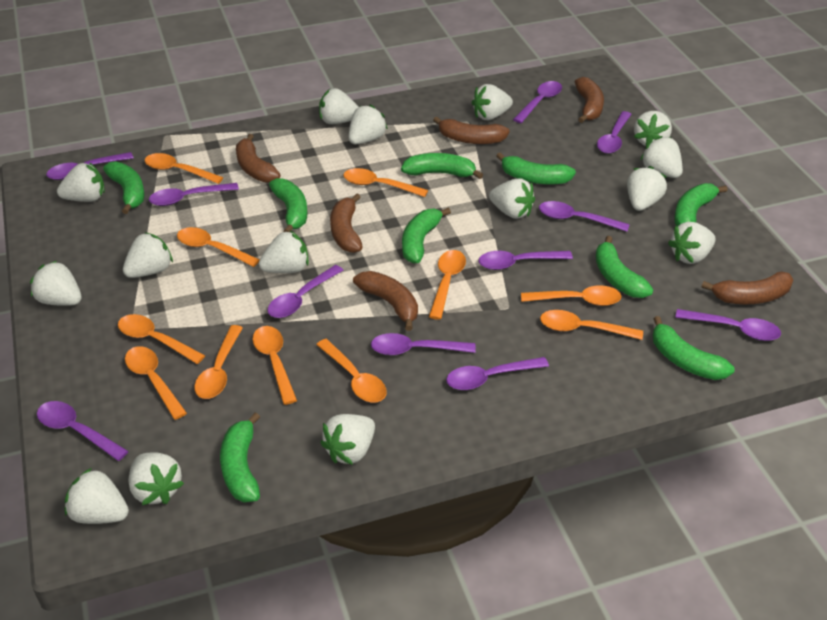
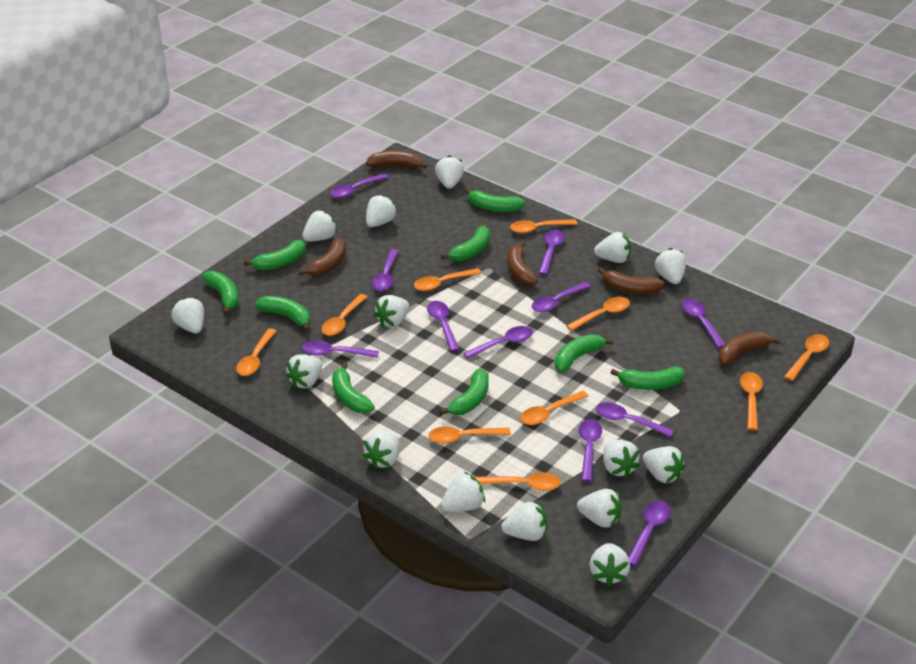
brown banana: 6 -> 5
orange spoon: 11 -> 10

